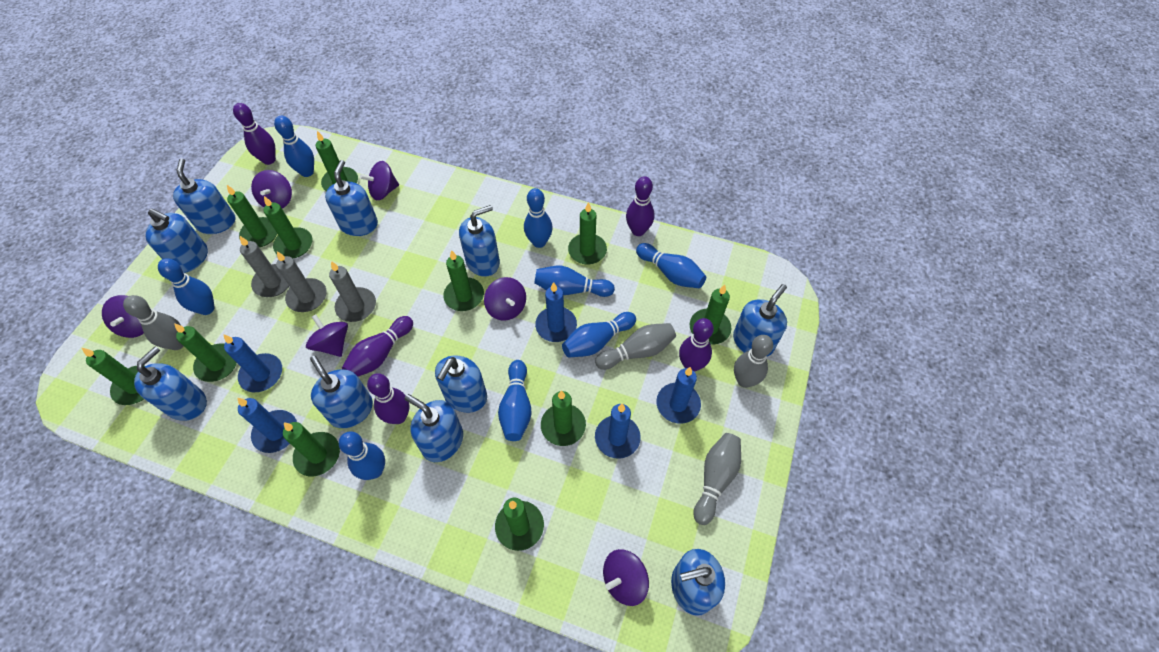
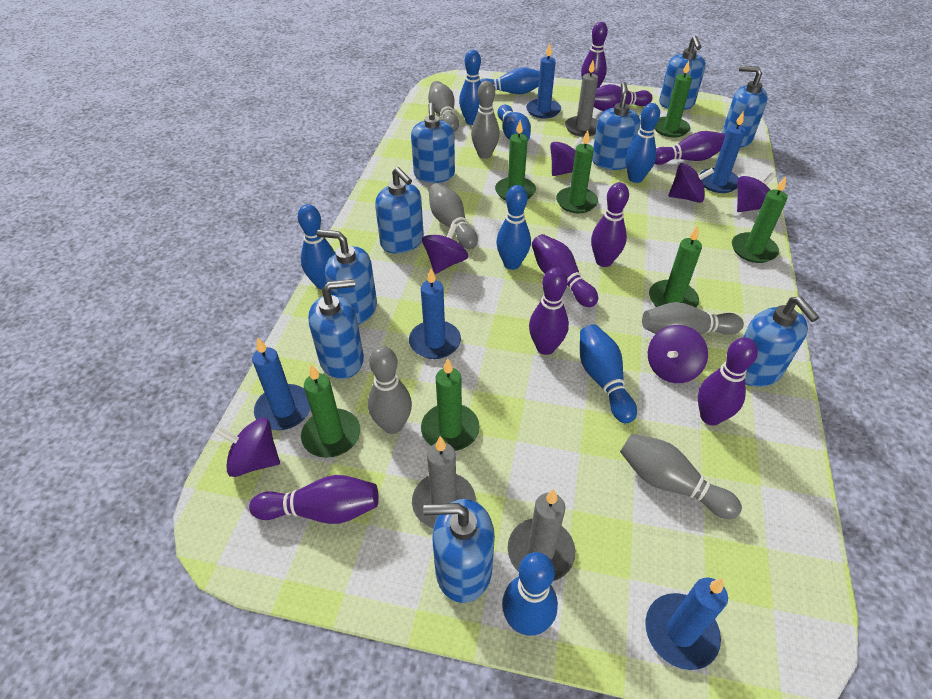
blue soap dispenser: 10 -> 9
green candle: 11 -> 7
grey bowling pin: 4 -> 6
purple bowling pin: 5 -> 8

